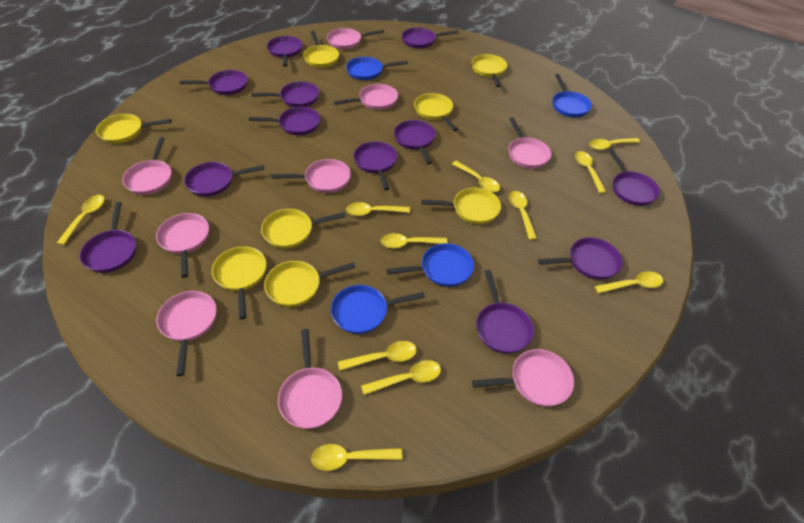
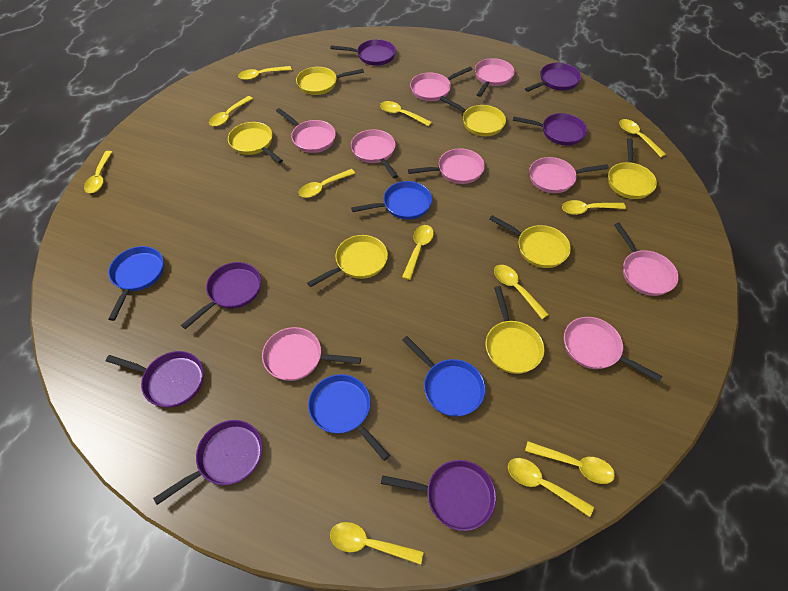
purple pan: 12 -> 7
yellow pan: 8 -> 7
yellow spoon: 11 -> 12

